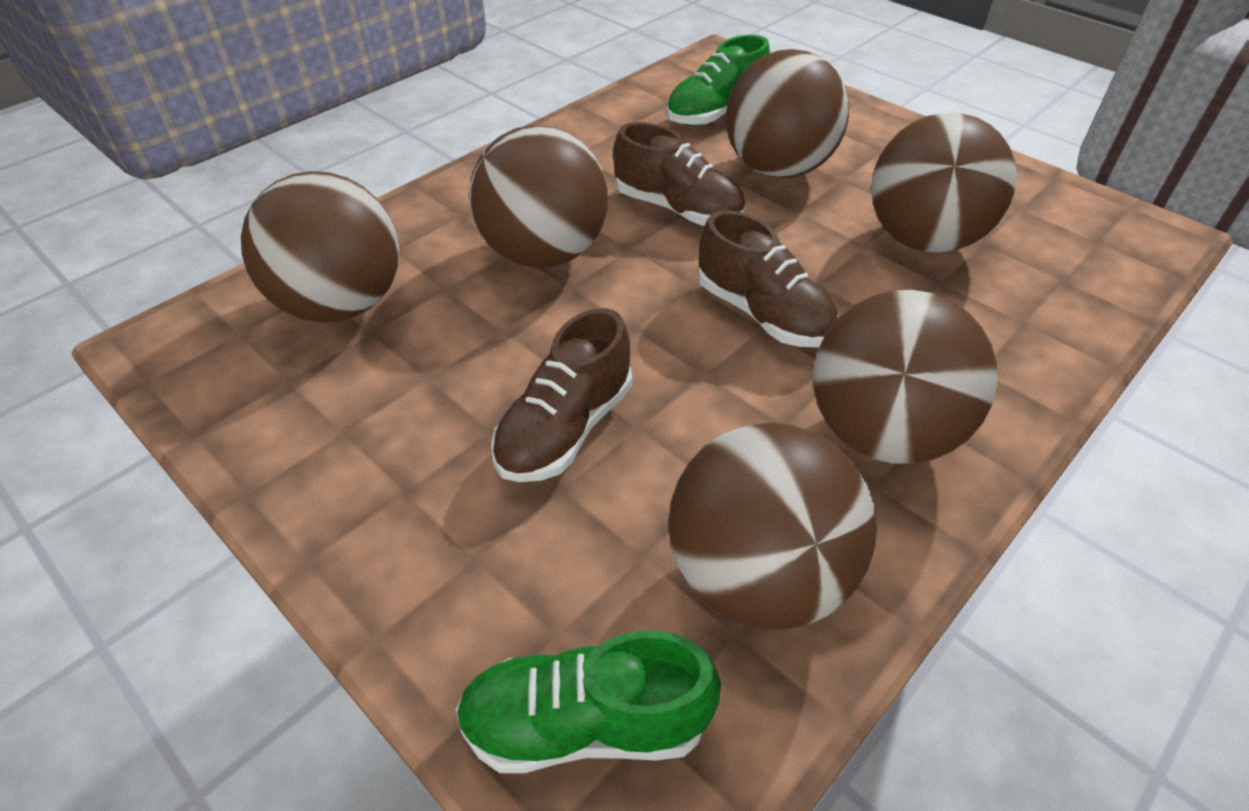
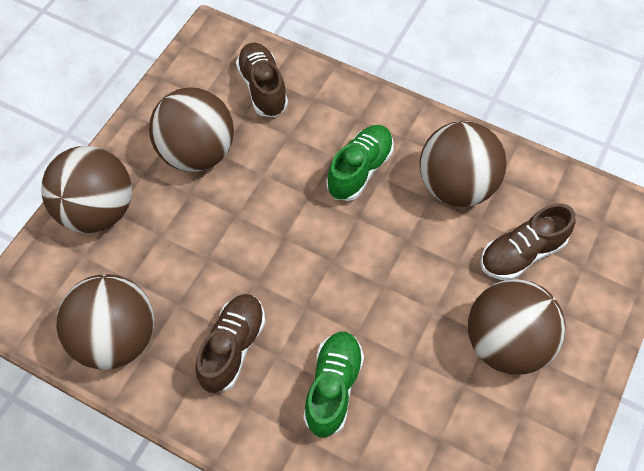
brown ball: 6 -> 5

